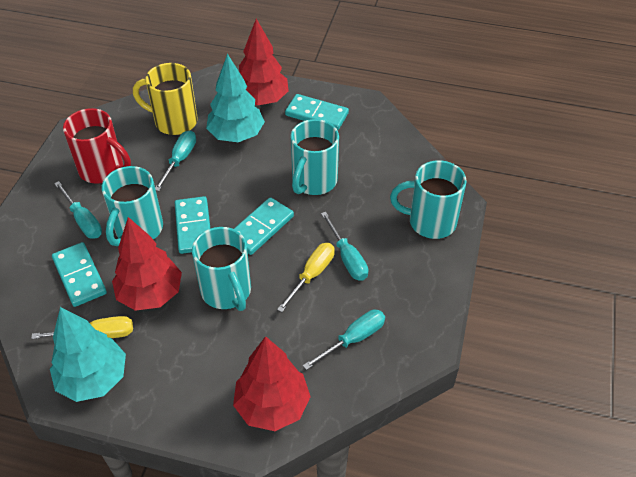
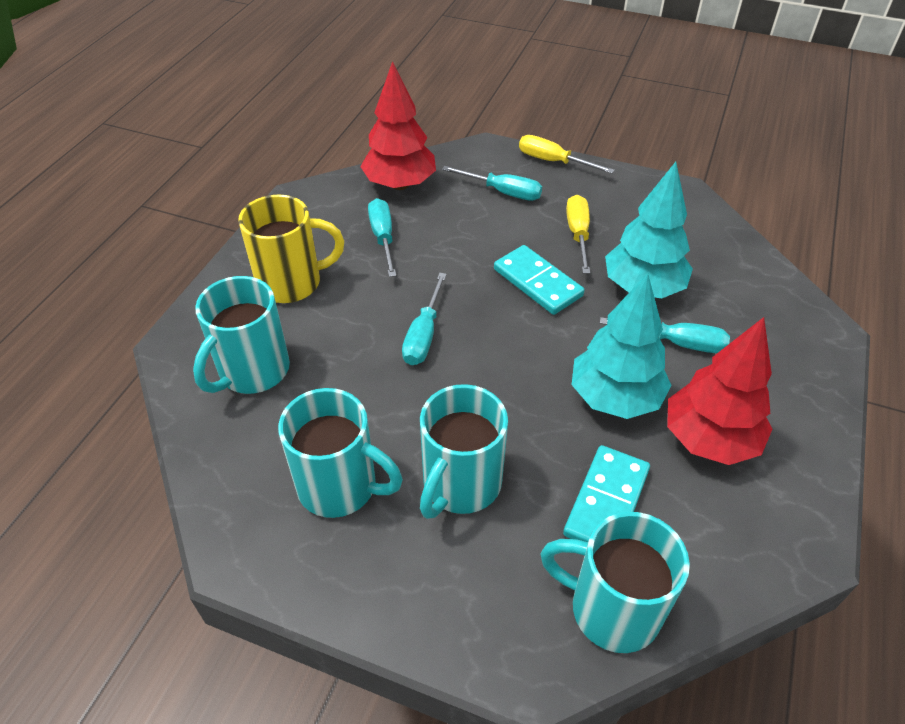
red mug: 1 -> 0
red tree: 3 -> 2
turquoise domino: 4 -> 2

